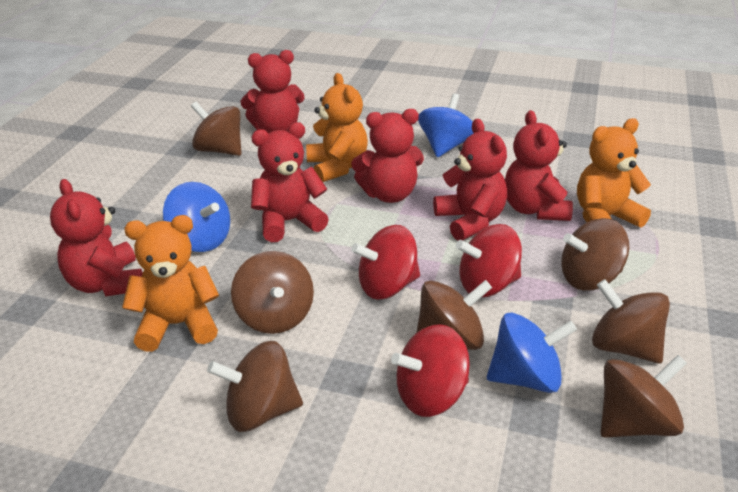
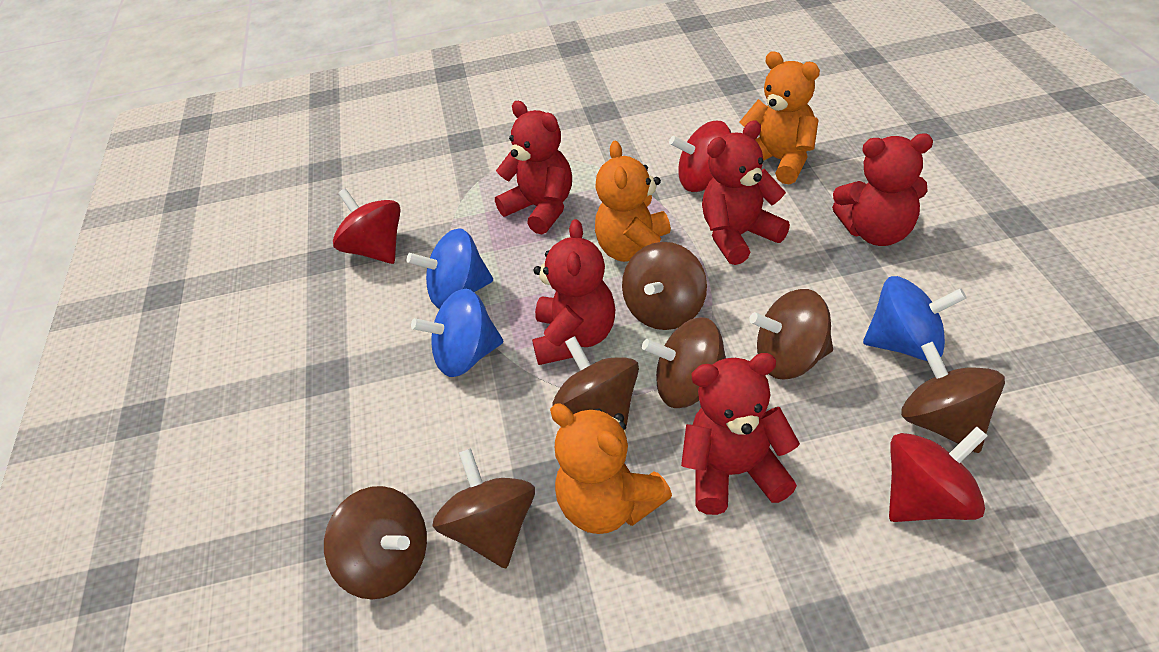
red teddy bear: 6 -> 5

